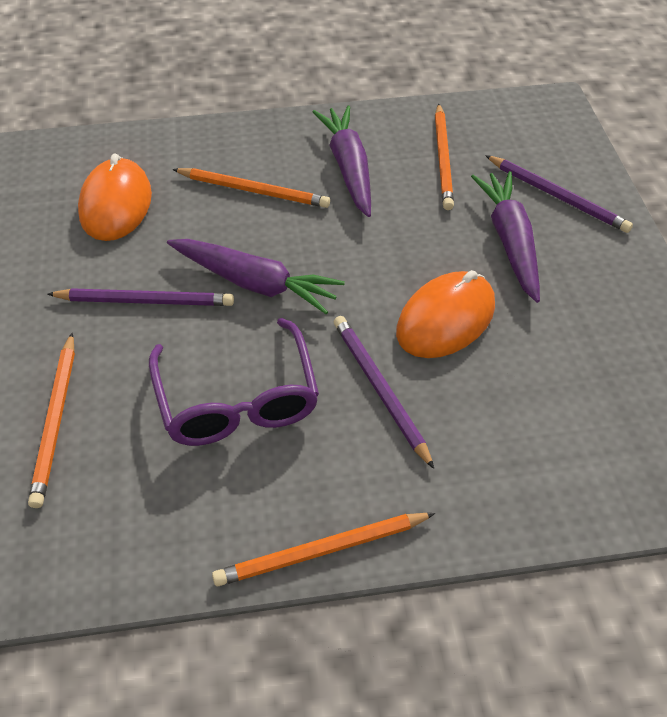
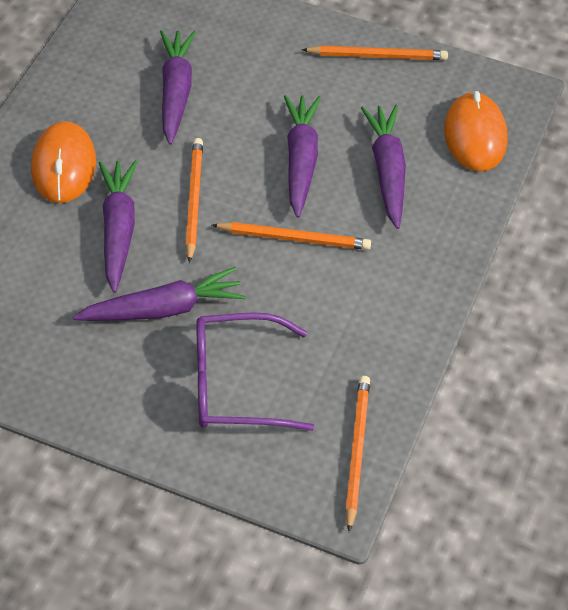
purple carrot: 3 -> 5
purple pencil: 3 -> 0

